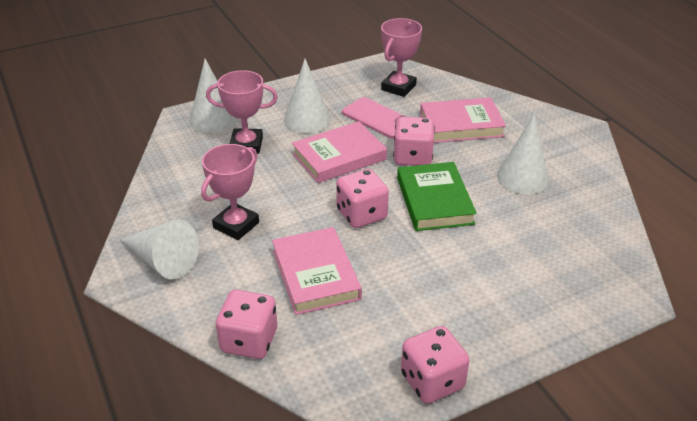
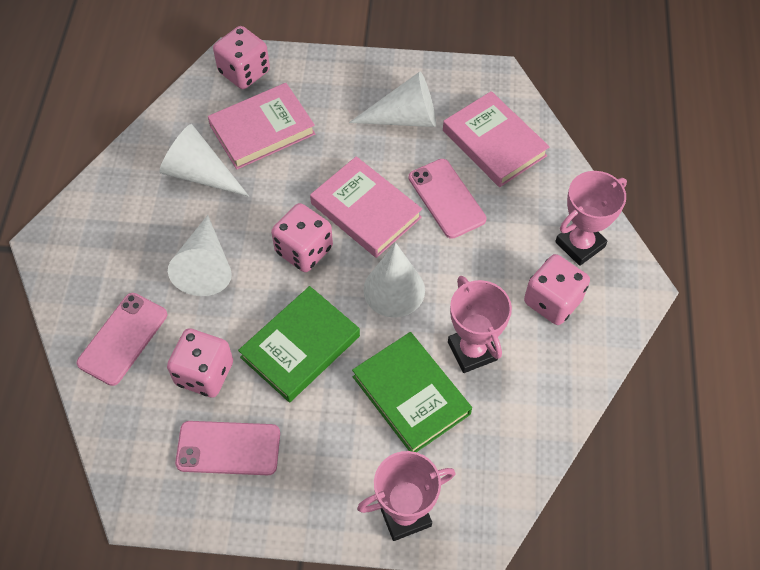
green book: 1 -> 2
pink phone: 1 -> 3

